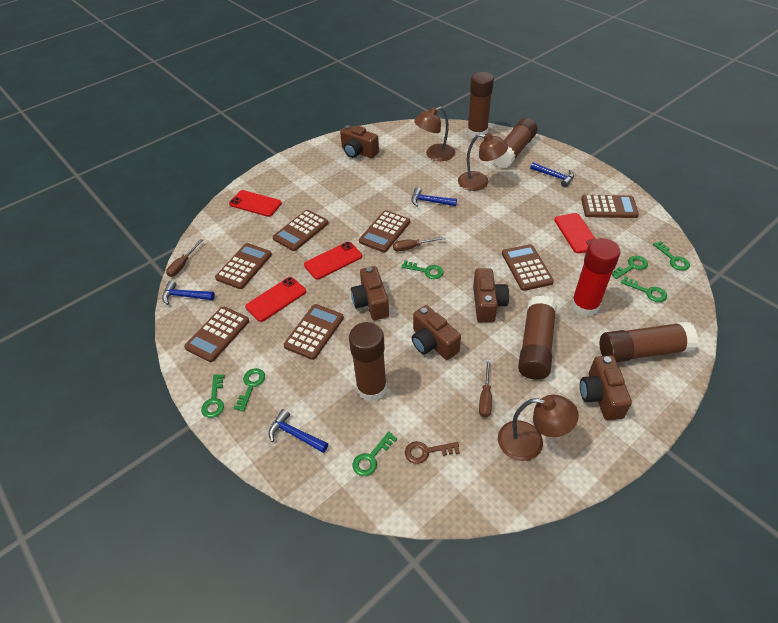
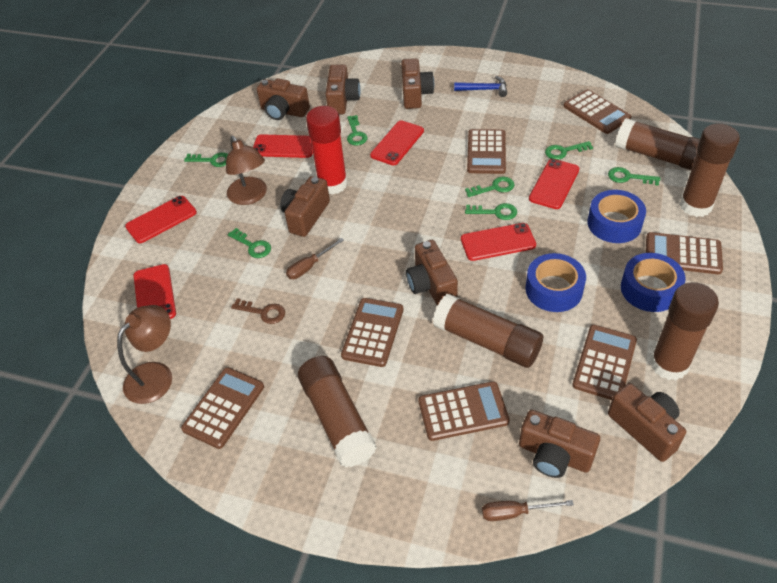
blue hammer: 4 -> 1
blue tape: 0 -> 3
brown camera: 5 -> 7
brown lamp: 3 -> 2
brown screwdriver: 3 -> 2
red phone: 4 -> 6

